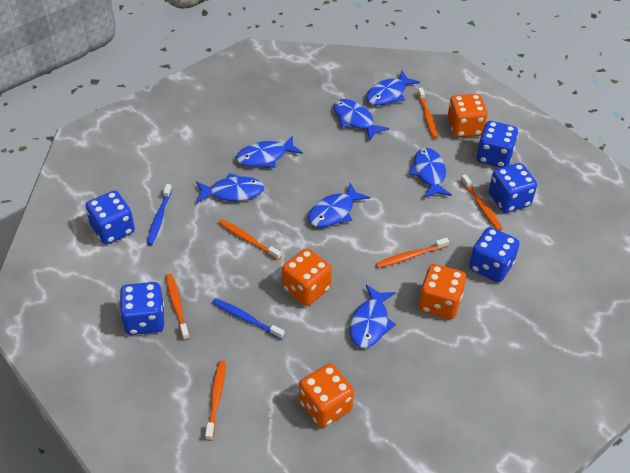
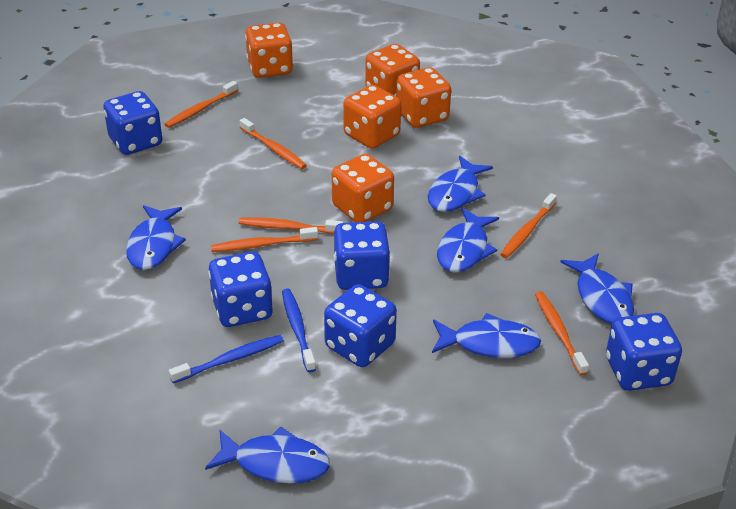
blue fish: 7 -> 6
orange dice: 4 -> 5

